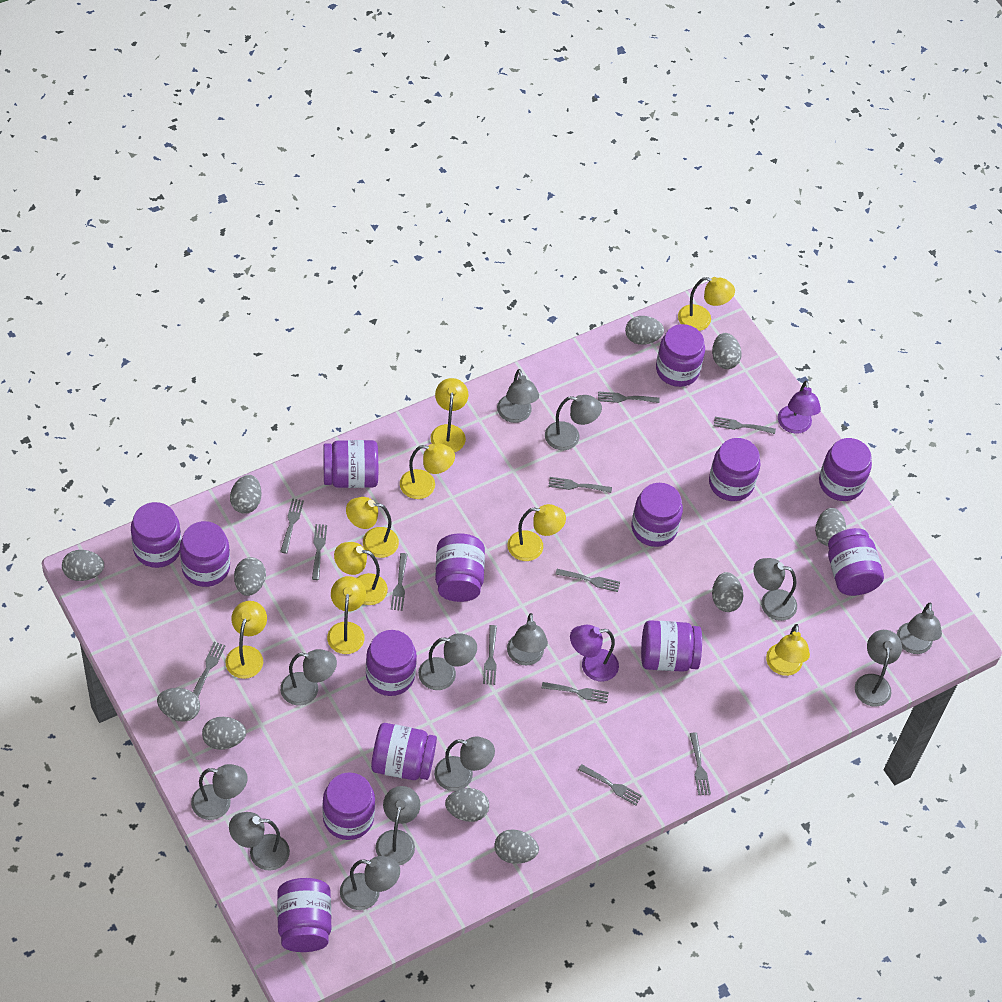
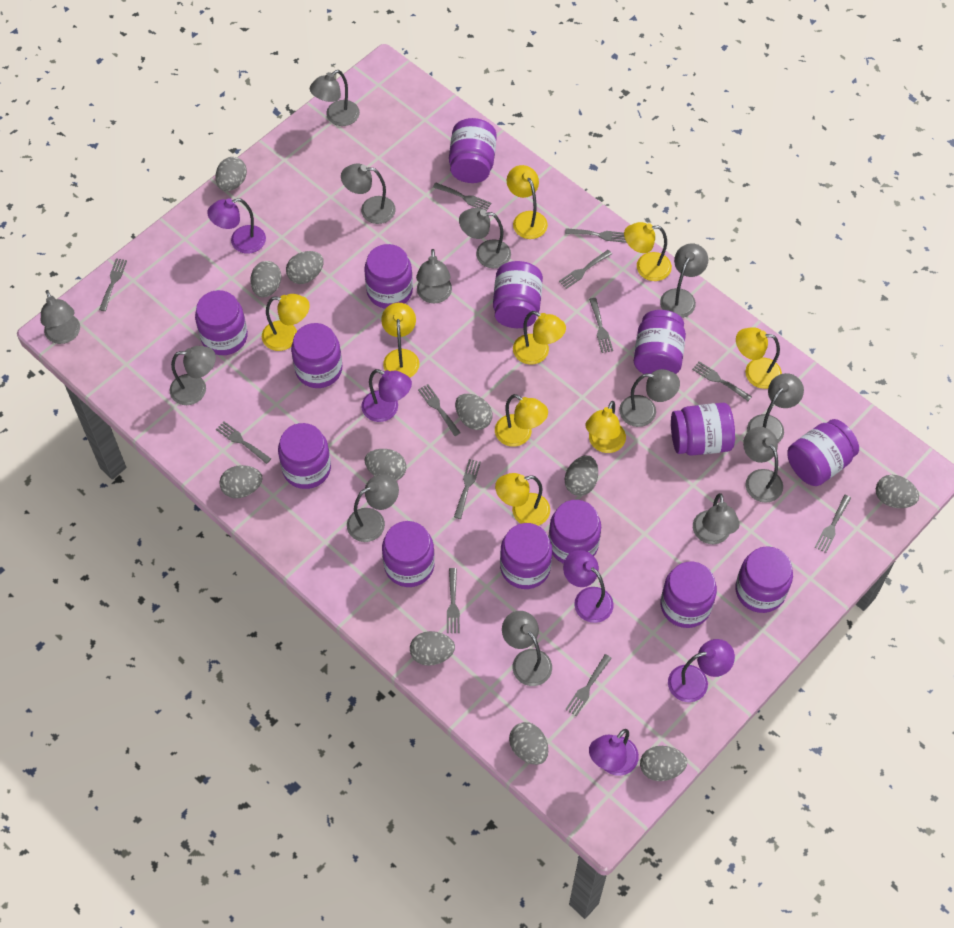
purple lamp: 2 -> 5

